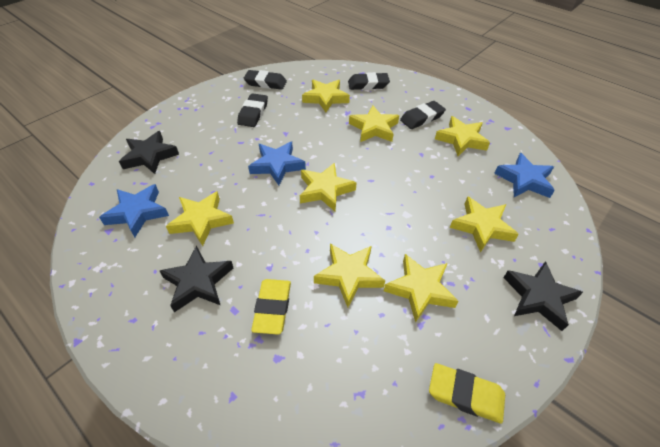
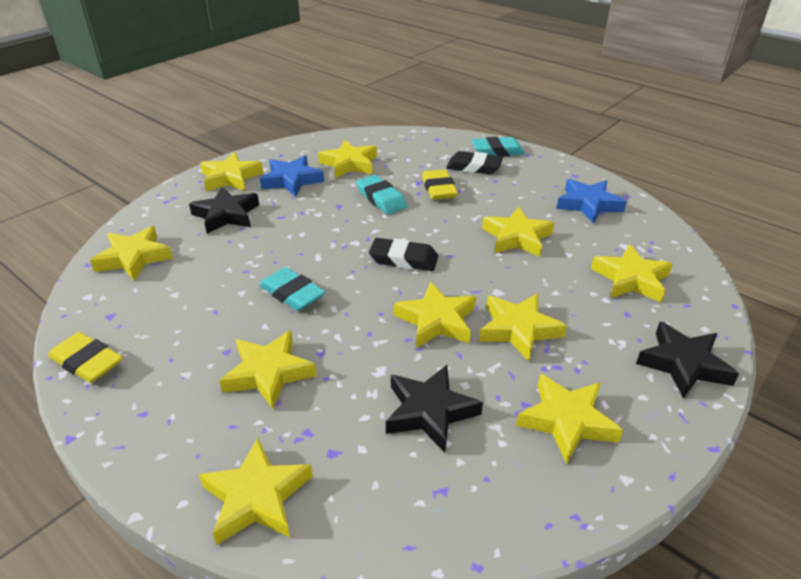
black eraser: 4 -> 2
blue star: 3 -> 2
turquoise eraser: 0 -> 3
yellow star: 8 -> 10

